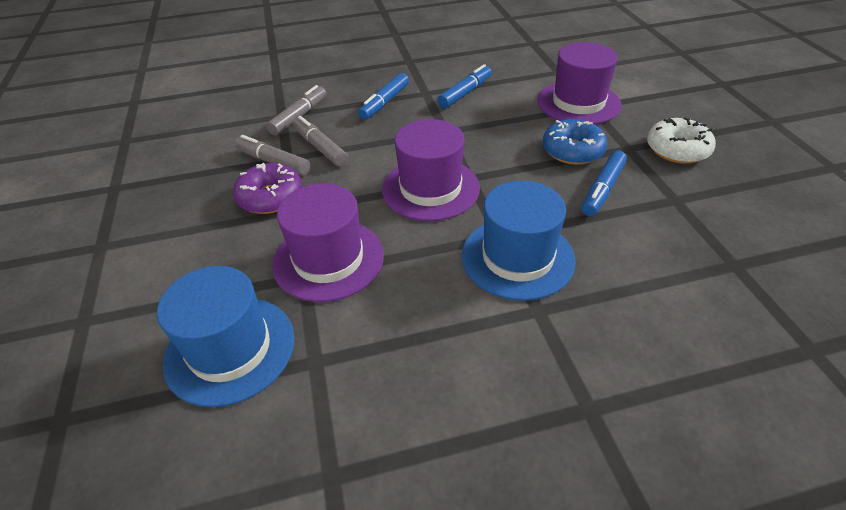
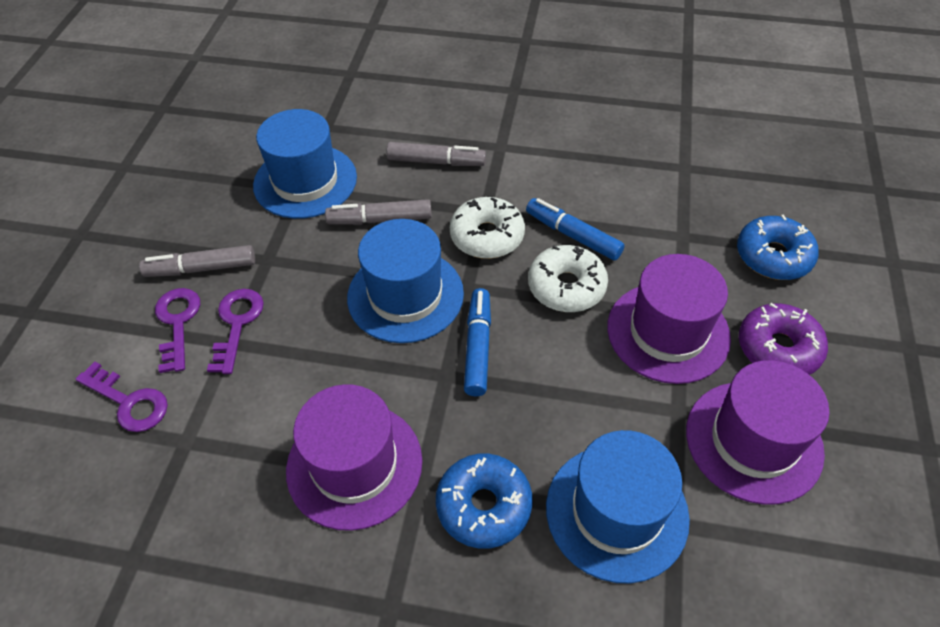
blue donut: 1 -> 2
blue hat: 2 -> 3
blue marker: 3 -> 2
purple key: 0 -> 3
white donut: 1 -> 2

